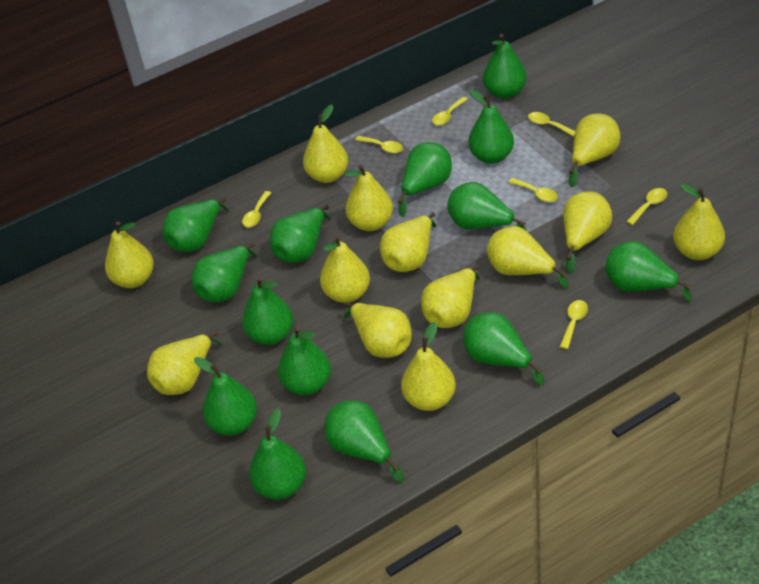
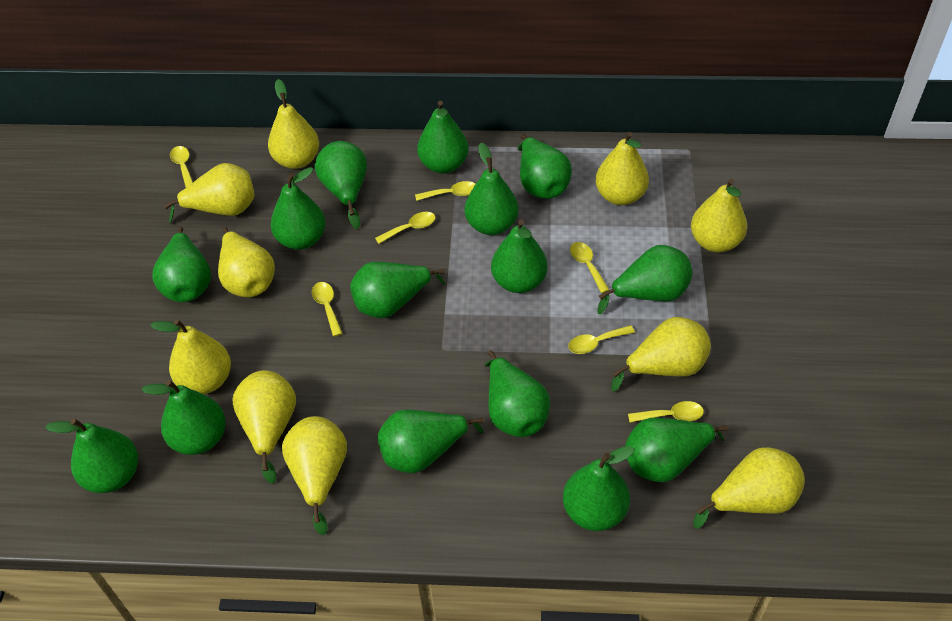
green pear: 14 -> 15
yellow pear: 13 -> 10

